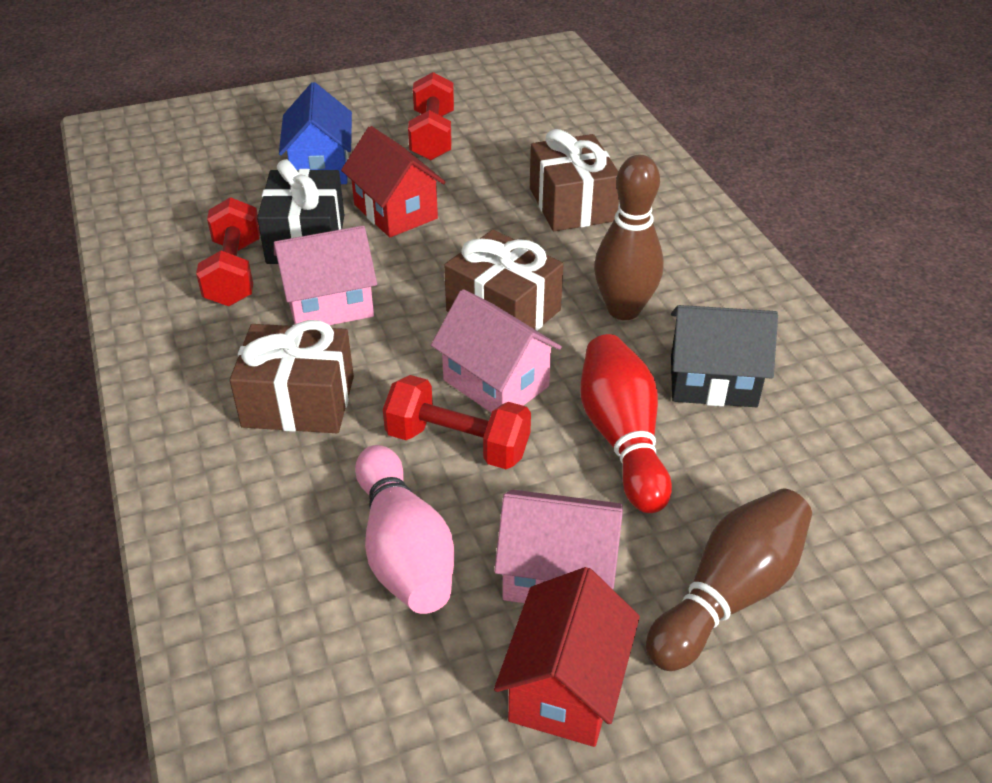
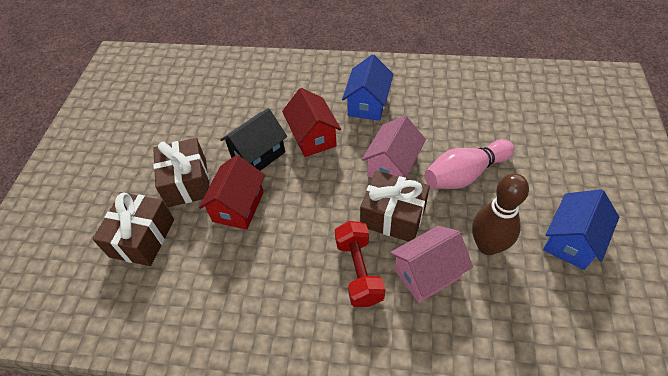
black gift: 1 -> 0
blue house: 1 -> 2
brown bowling pin: 2 -> 1
pink house: 3 -> 2
red bowling pin: 1 -> 0
red dumbbell: 3 -> 1

